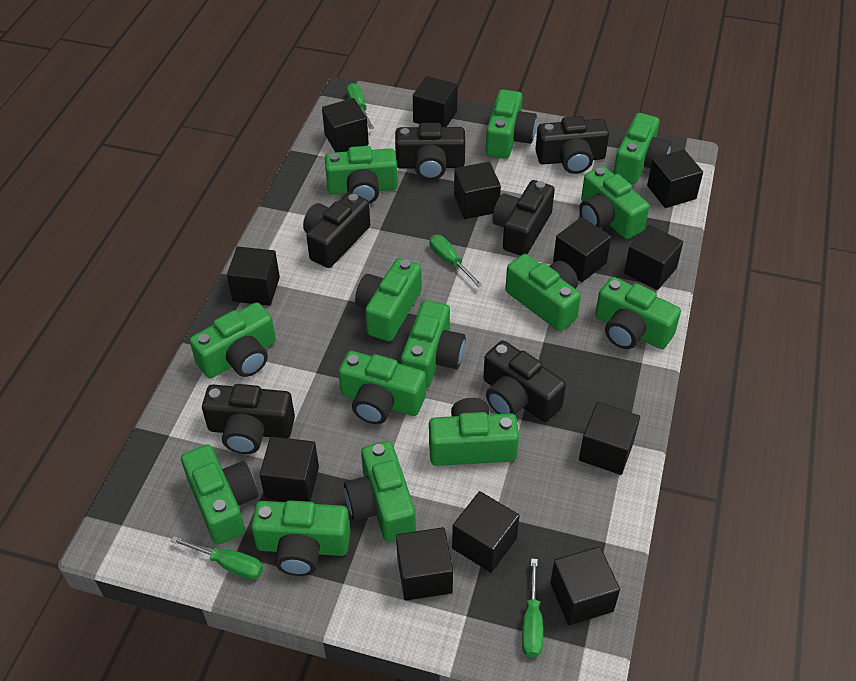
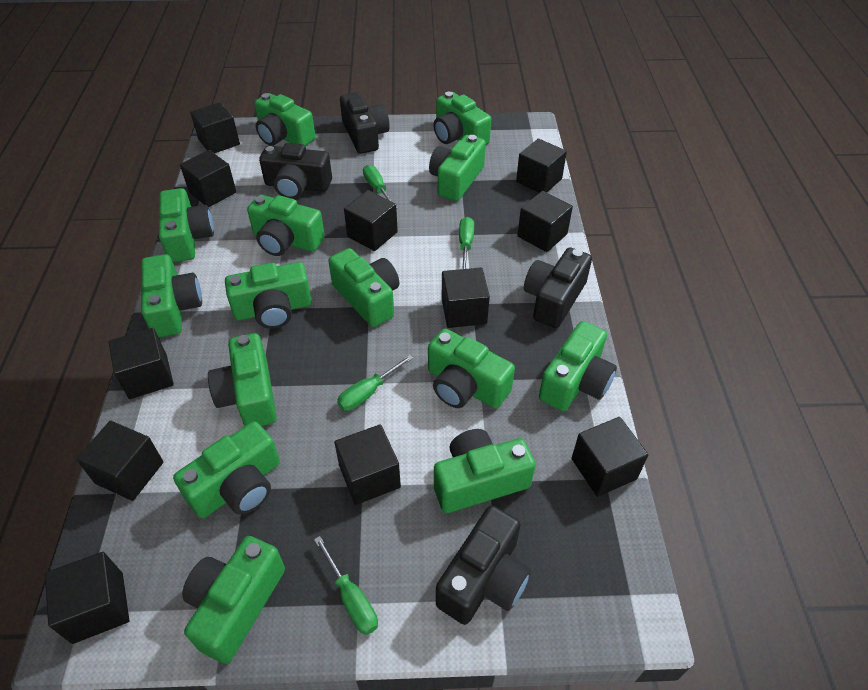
black camera: 6 -> 4
black cube: 12 -> 11

